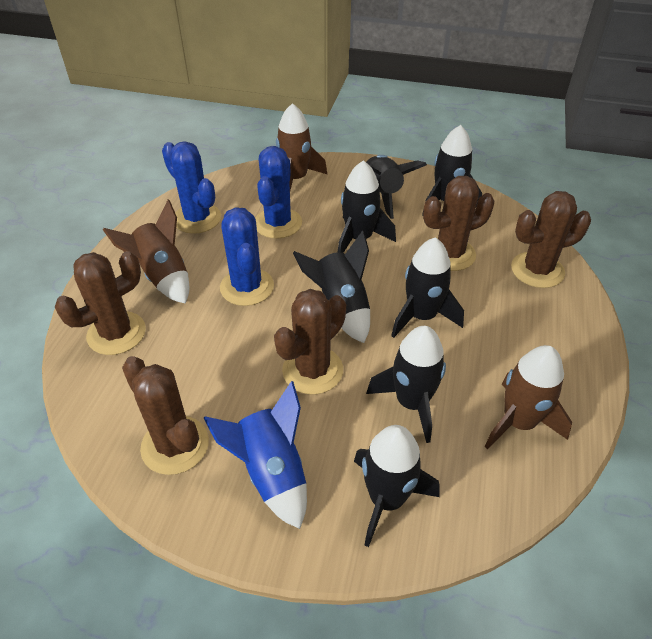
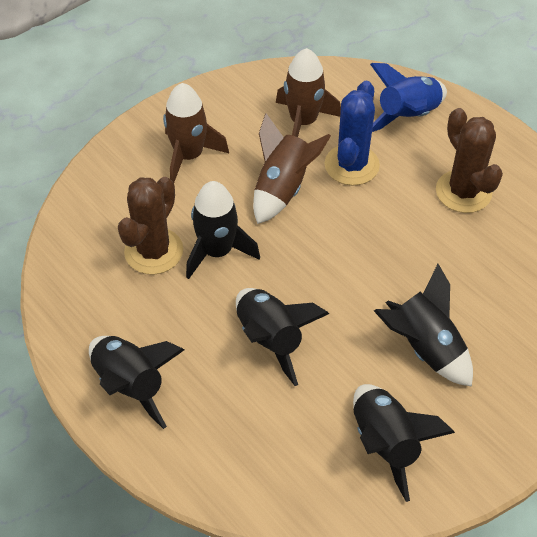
black rocket: 7 -> 5
blue cactus: 3 -> 1
brown cactus: 5 -> 2

